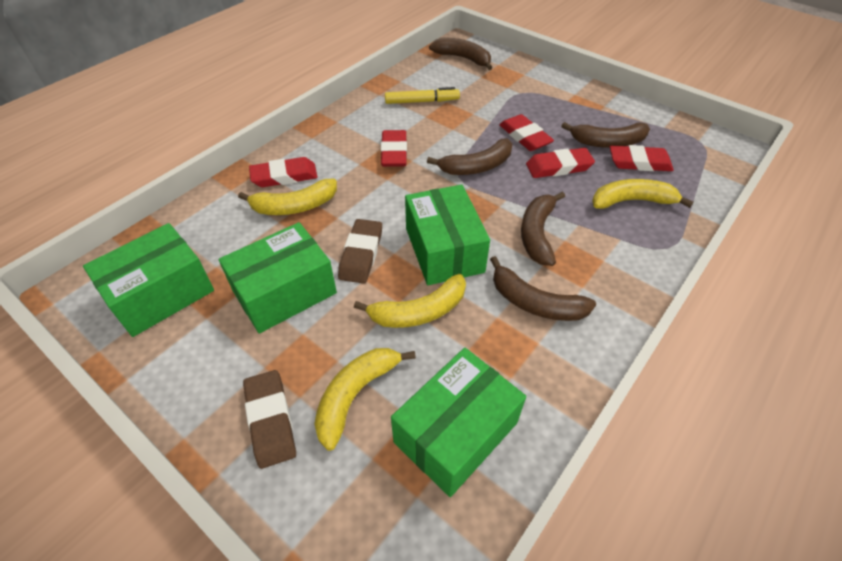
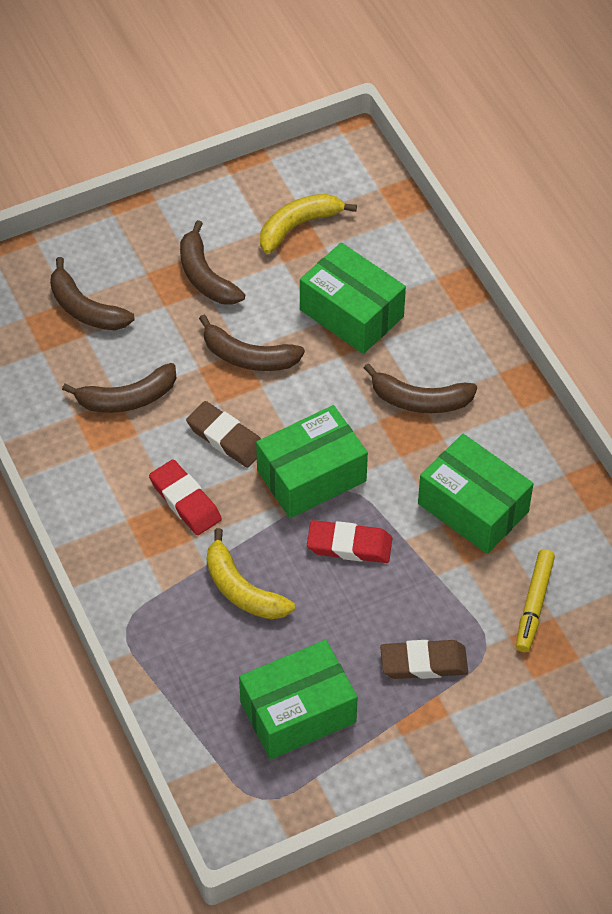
red eraser: 5 -> 2
yellow banana: 4 -> 2

